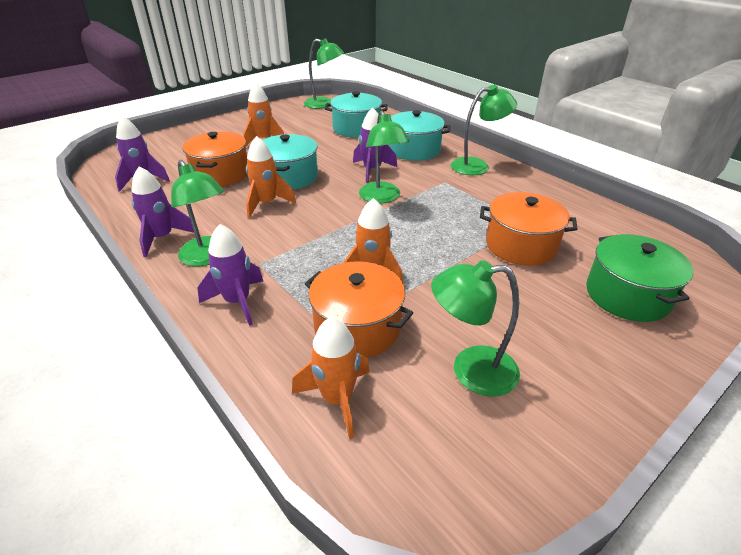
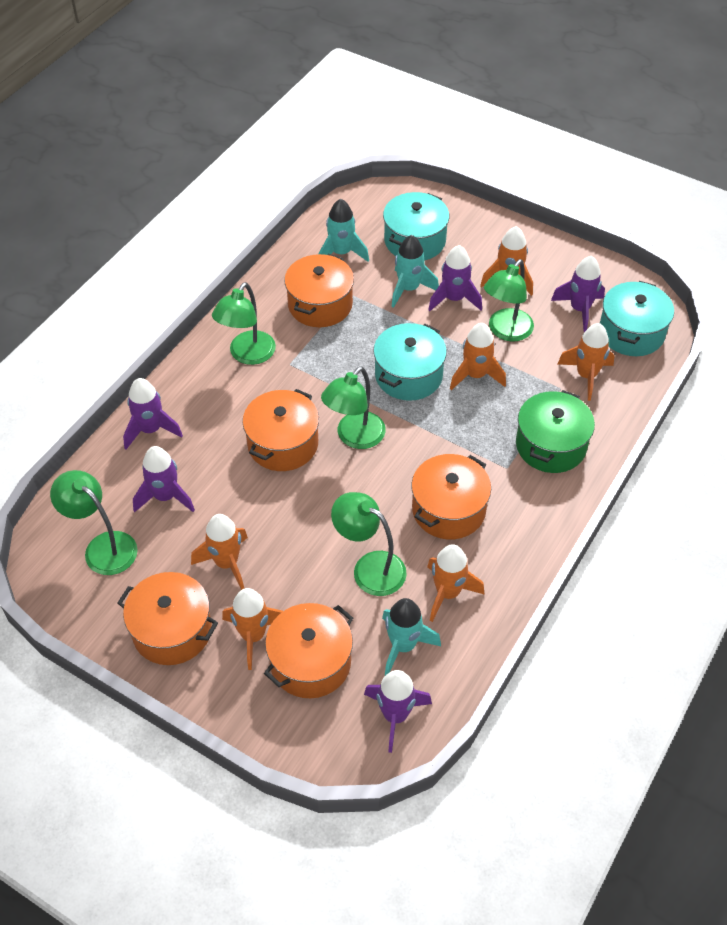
orange pot: 3 -> 5
orange rocket: 4 -> 6
purple rocket: 4 -> 5
turquoise rocket: 0 -> 3

